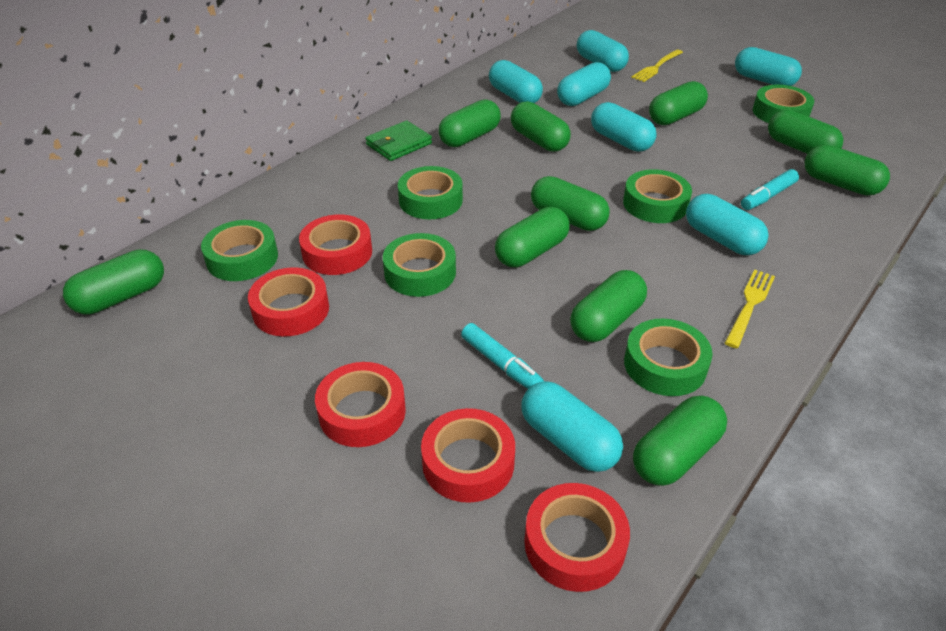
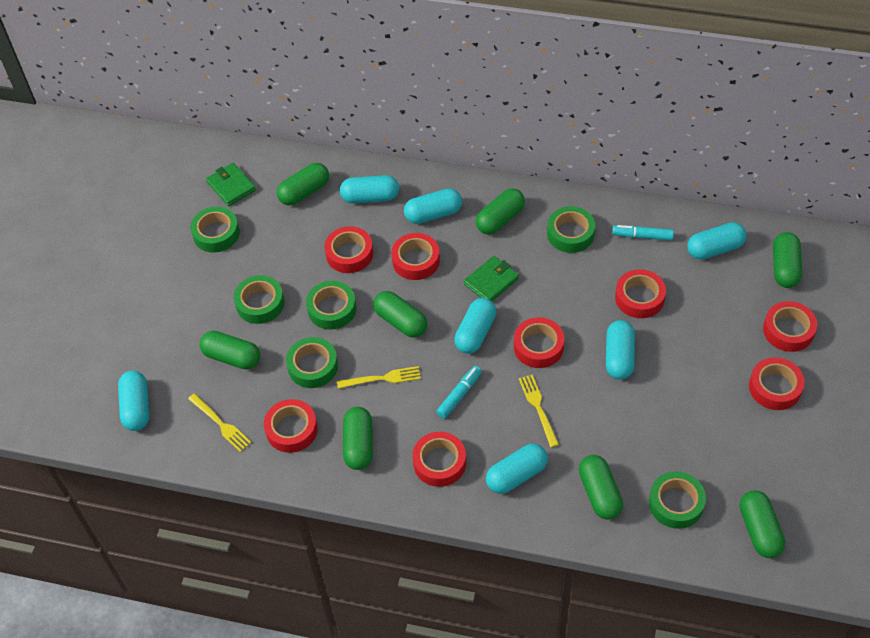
green capsule: 10 -> 8
green wallet: 1 -> 2
red tape: 5 -> 8
yellow fork: 2 -> 3

